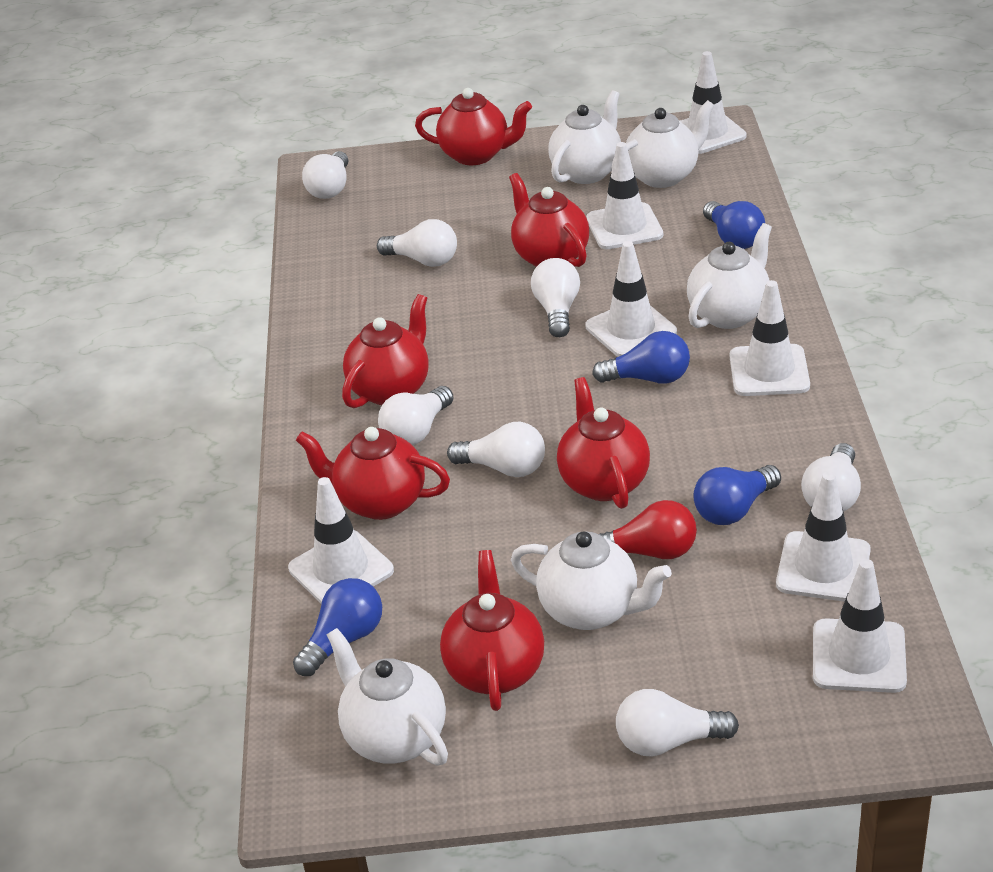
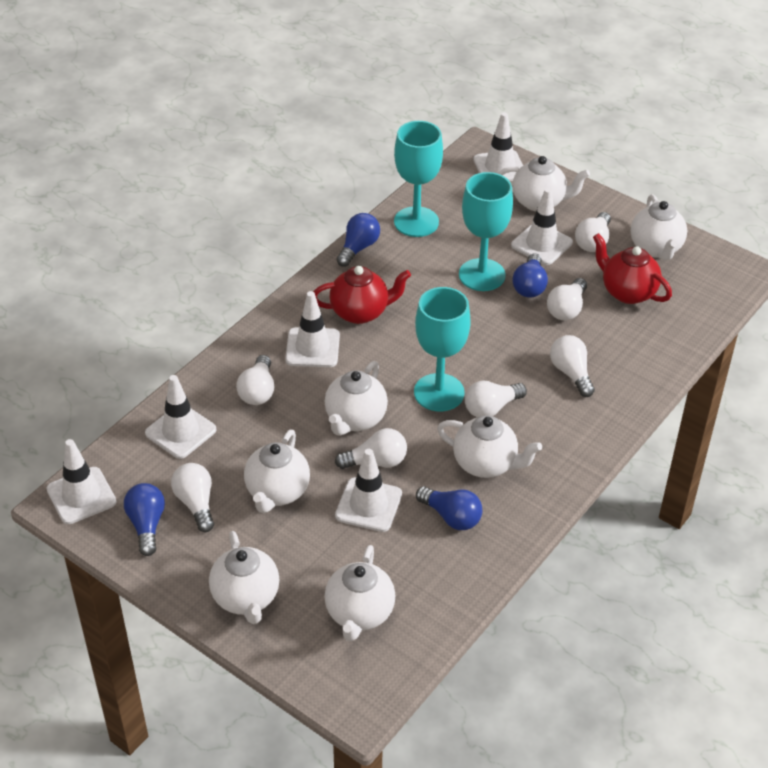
red light bulb: 1 -> 0
red teapot: 6 -> 2
turquoise goblet: 0 -> 3
white teapot: 5 -> 7
white traffic cone: 7 -> 6

